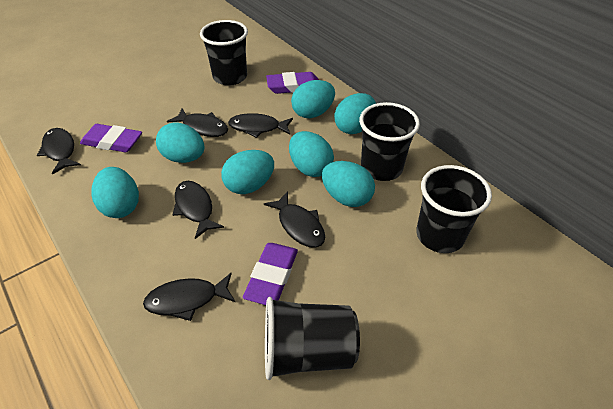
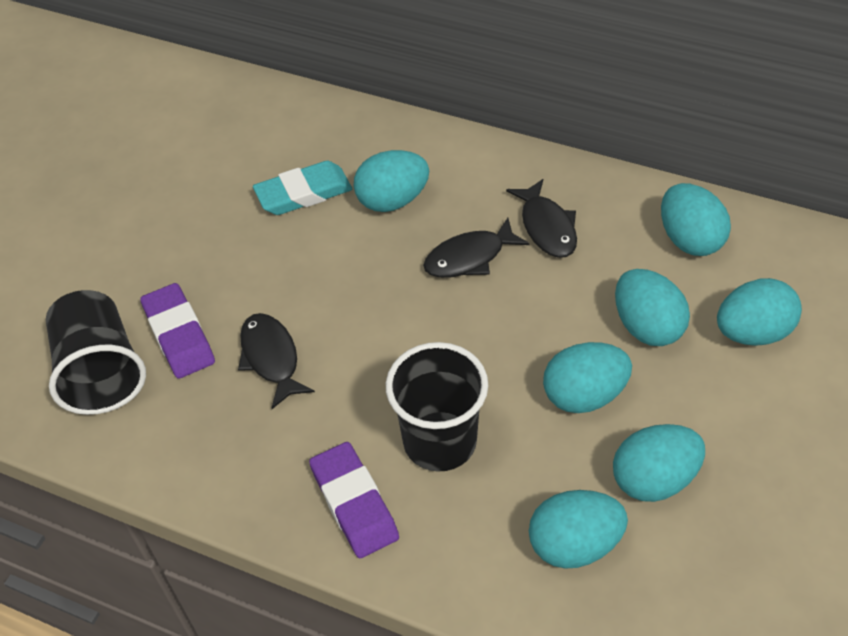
black cup: 4 -> 2
black fish: 6 -> 3
purple eraser: 3 -> 2
turquoise eraser: 0 -> 1

